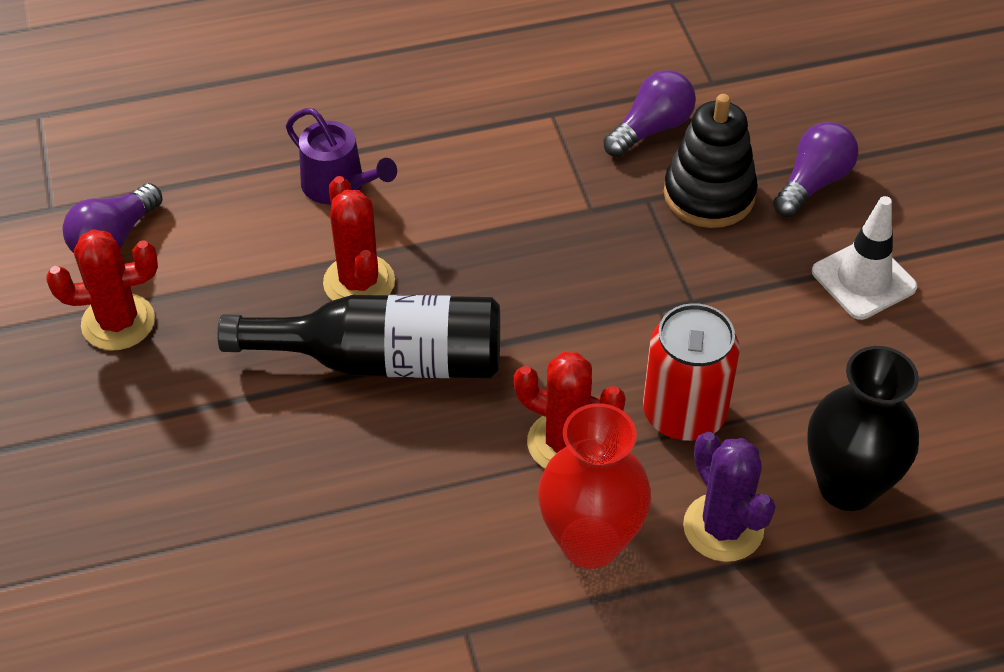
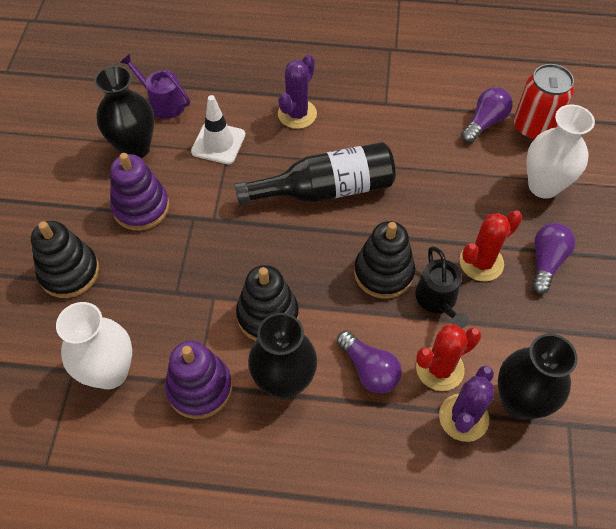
black stacking toy: 1 -> 3
black vase: 1 -> 3
black watering can: 0 -> 1
purple cactus: 1 -> 2
purple stacking toy: 0 -> 2
red cactus: 3 -> 2
red vase: 1 -> 0
white vase: 0 -> 2

